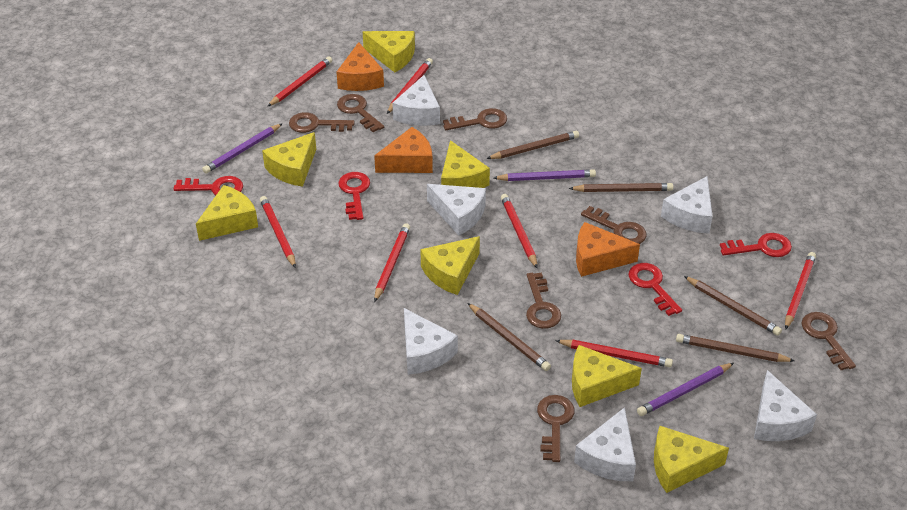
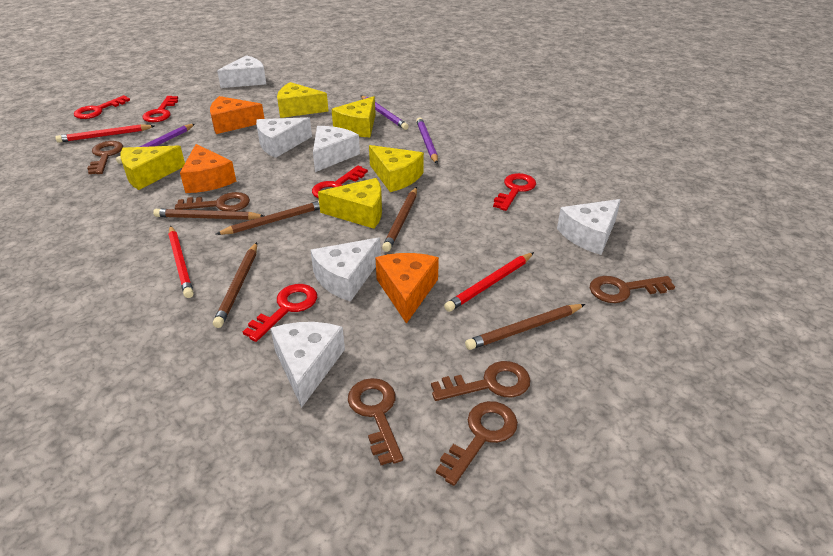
brown key: 7 -> 6
red key: 4 -> 5
red pencil: 7 -> 3
yellow cheese: 7 -> 5

